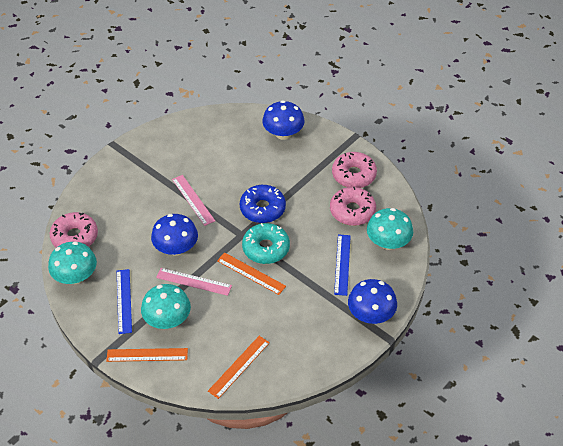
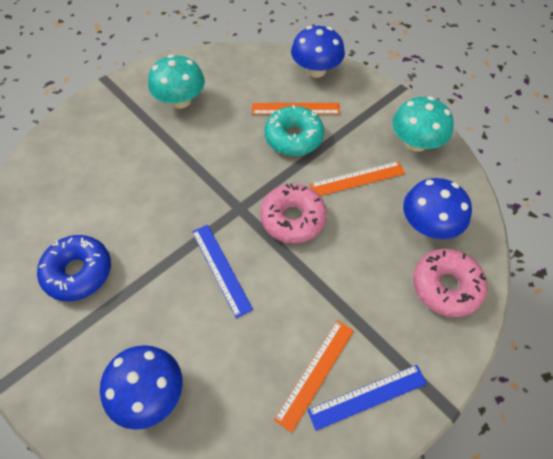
pink donut: 3 -> 2
pink ruler: 2 -> 0
turquoise mushroom: 3 -> 2

